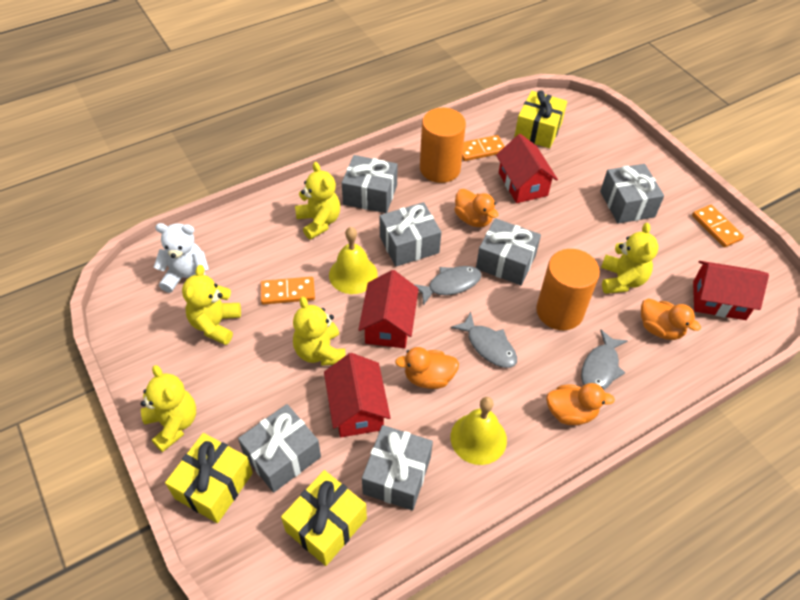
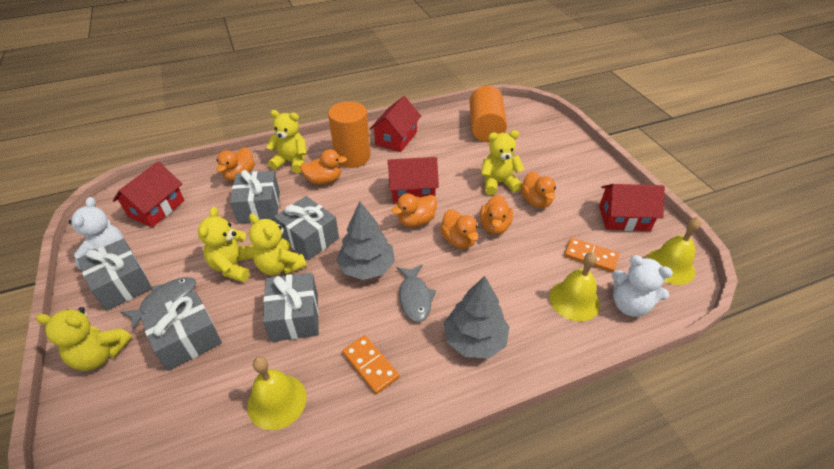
grey fish: 3 -> 2
grey gift: 6 -> 5
grey tree: 0 -> 2
orange domino: 3 -> 2
orange duck: 4 -> 6
white teddy bear: 1 -> 2
yellow bell: 2 -> 3
yellow gift: 3 -> 0

